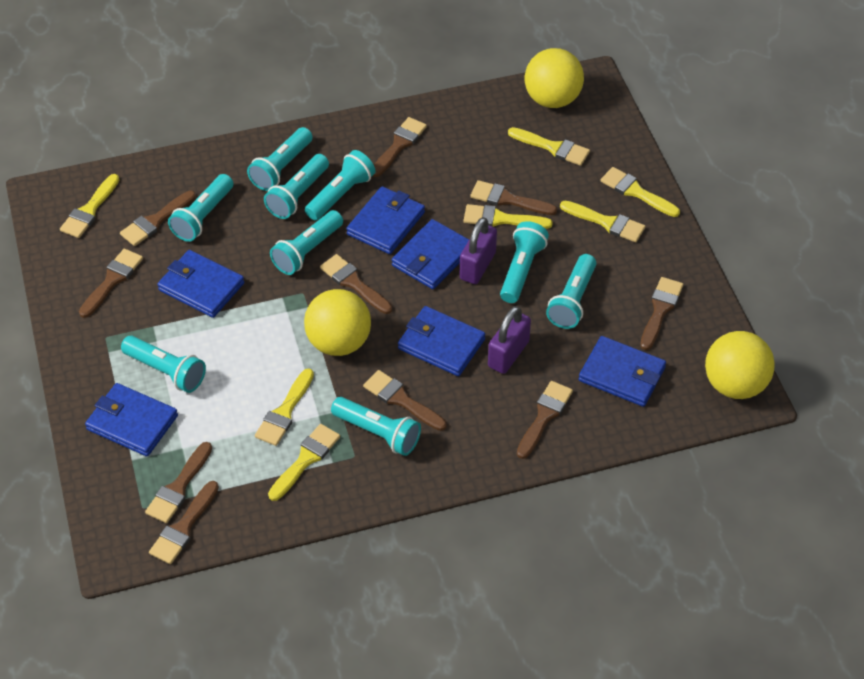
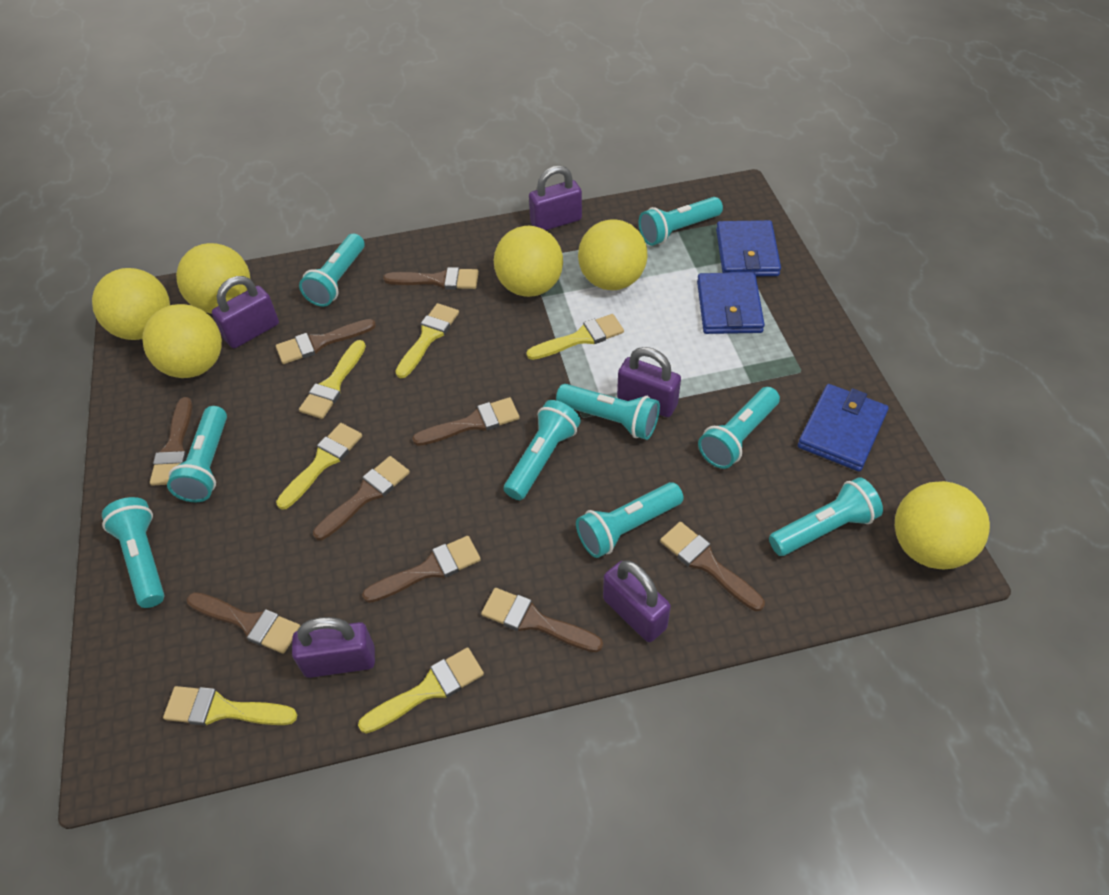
blue wallet: 6 -> 3
brown brush: 10 -> 9
purple padlock: 2 -> 5
yellow ball: 3 -> 6
yellow brush: 7 -> 6

